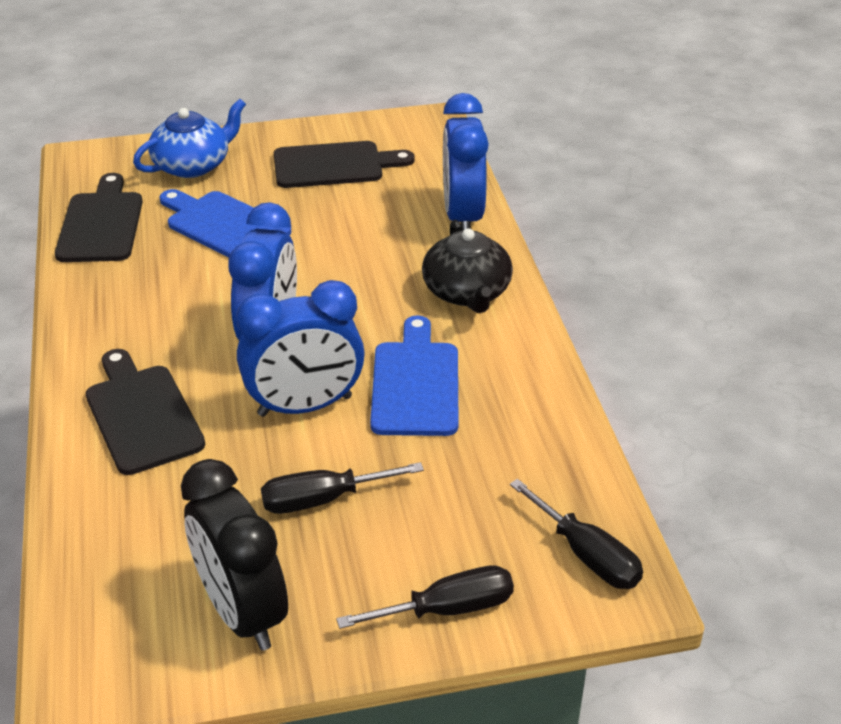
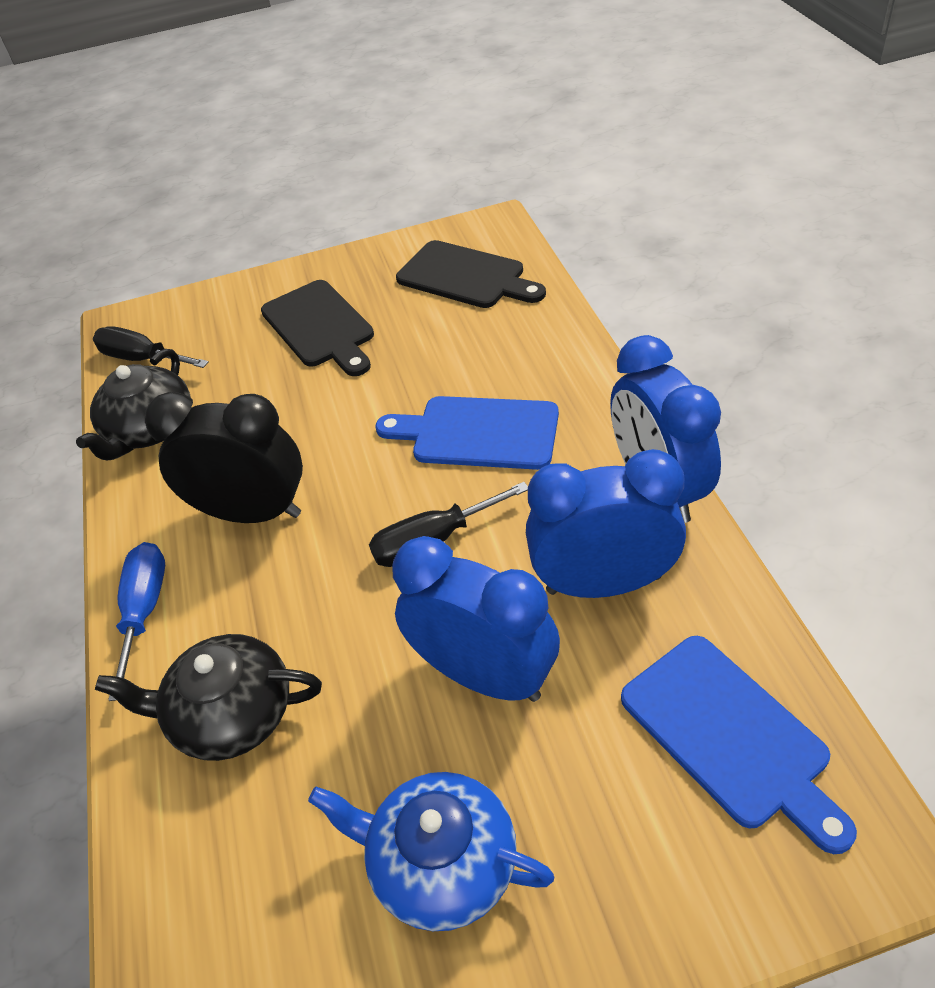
black cutting board: 3 -> 2
black screwdriver: 3 -> 2
black teapot: 1 -> 2
blue screwdriver: 0 -> 1

